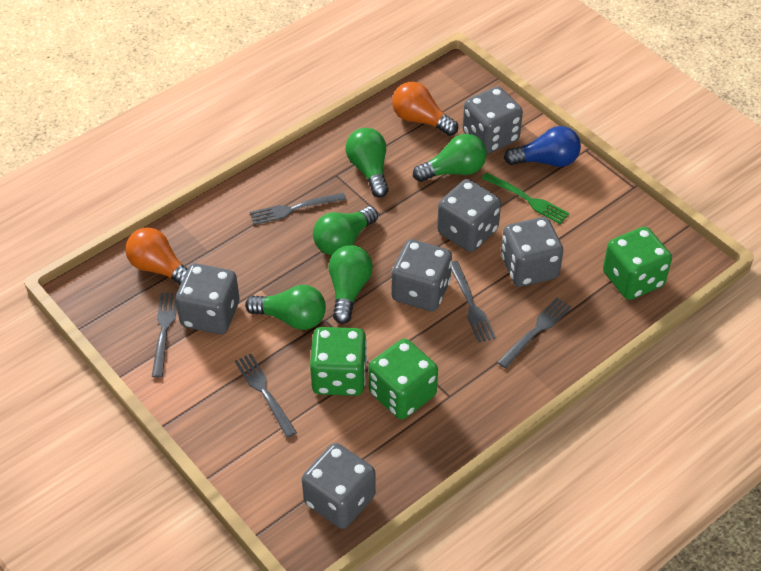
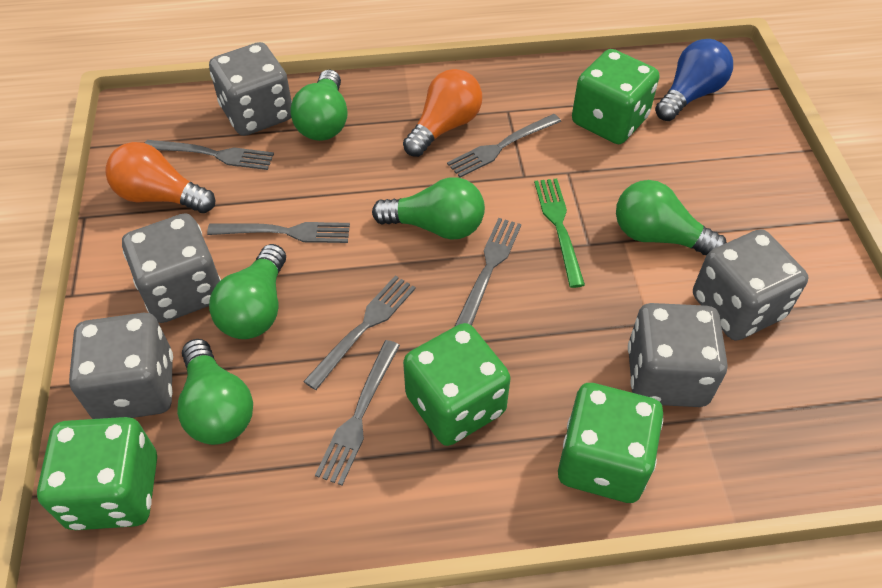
green dice: 3 -> 4
grey dice: 6 -> 5
grey fork: 5 -> 6

